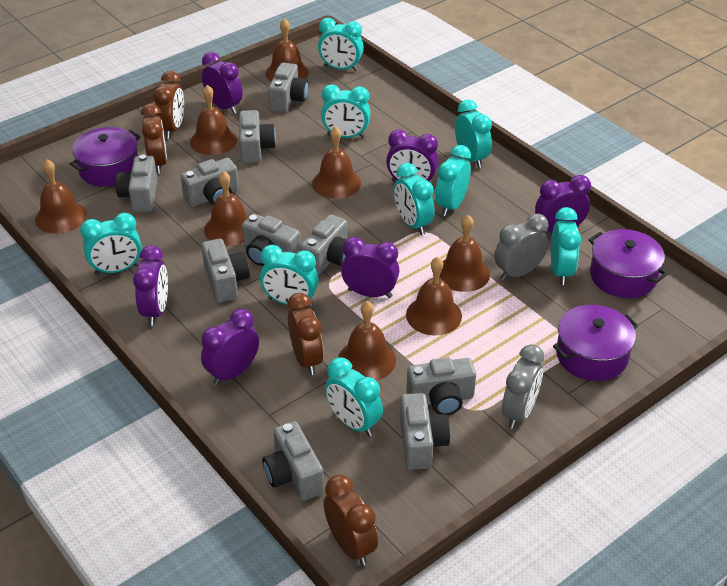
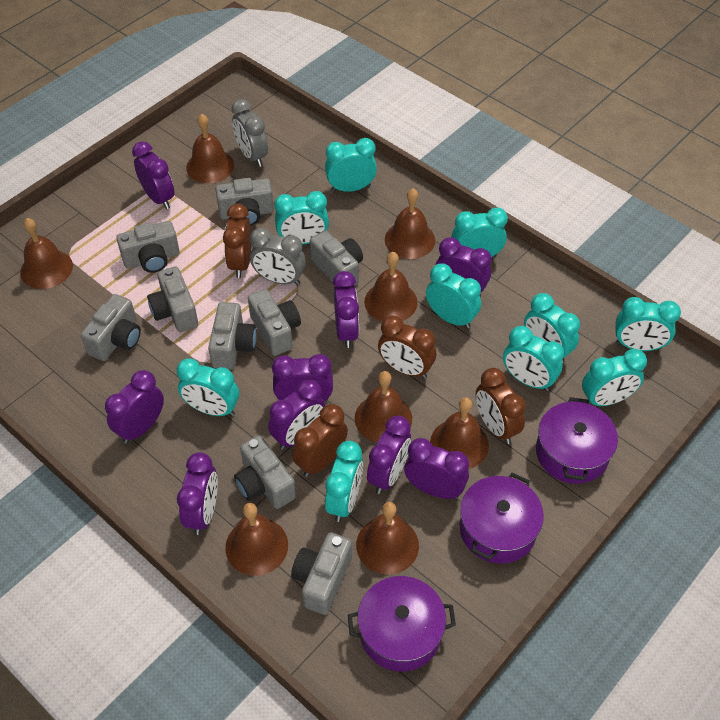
grey camera: 10 -> 9
purple clock: 6 -> 9
turquoise clock: 9 -> 10

